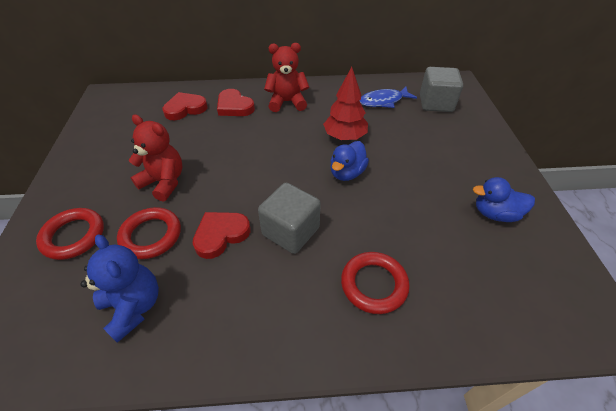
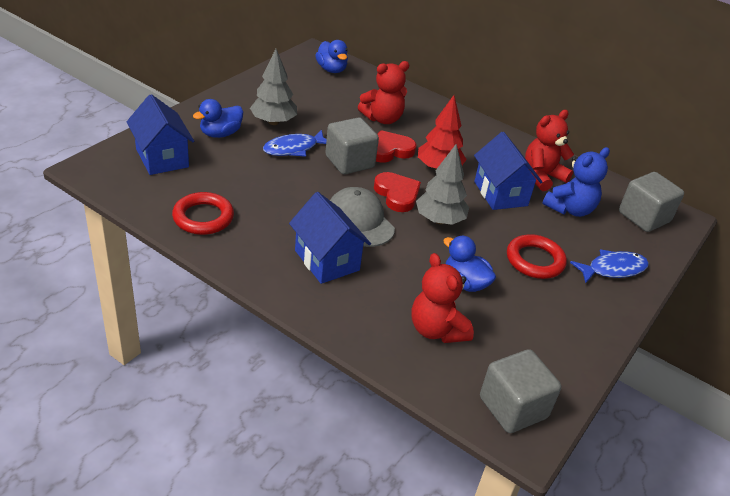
blue duck: 2 -> 3
blue fish: 1 -> 2
blue house: 0 -> 3
grey cap: 0 -> 1
grey cube: 2 -> 3
grey tree: 0 -> 2
red heart: 3 -> 2
red ring: 3 -> 2
red teddy bear: 2 -> 3

